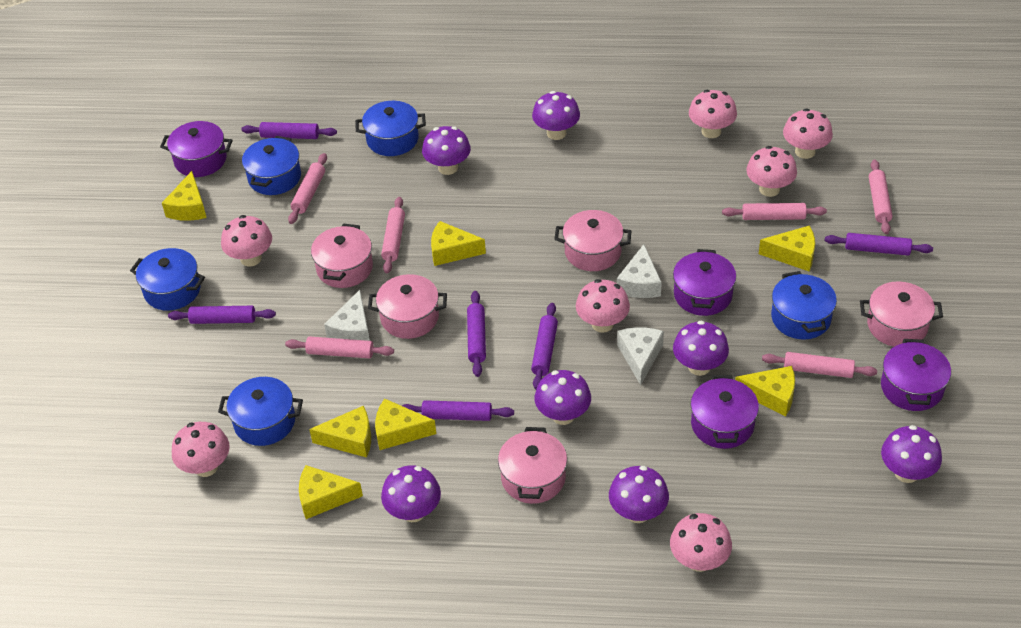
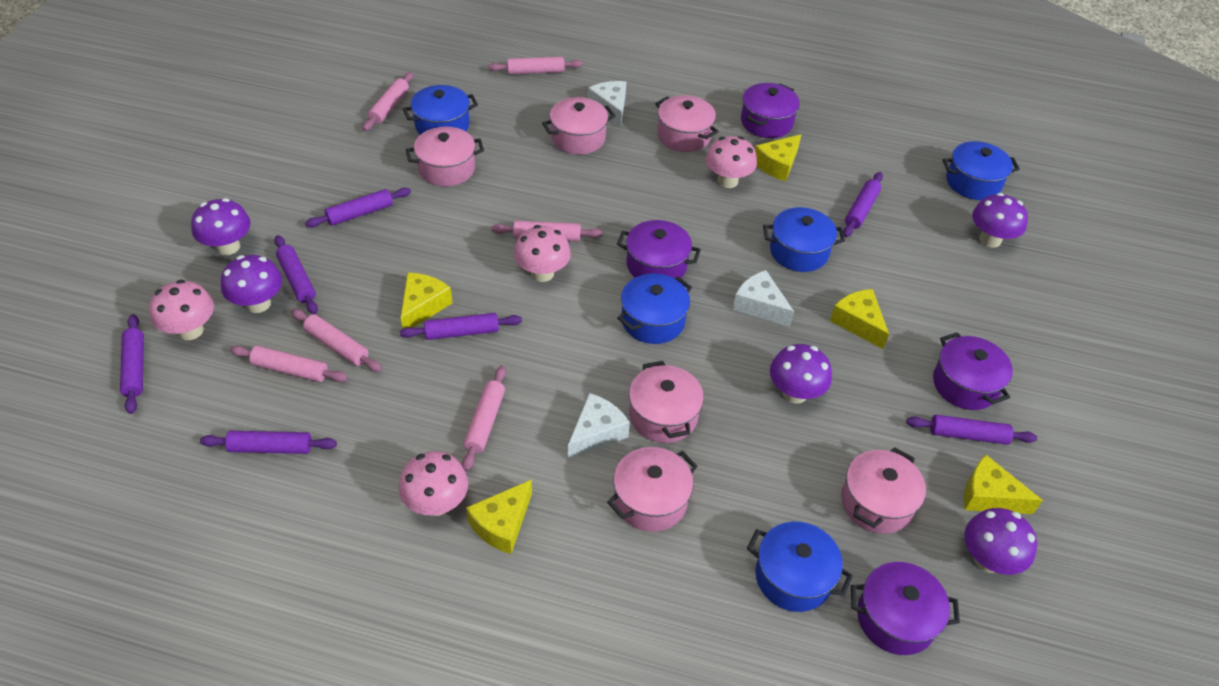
pink mushroom: 7 -> 4
pink pot: 5 -> 6
purple mushroom: 7 -> 5
purple rolling pin: 6 -> 7
yellow cheese: 7 -> 5

